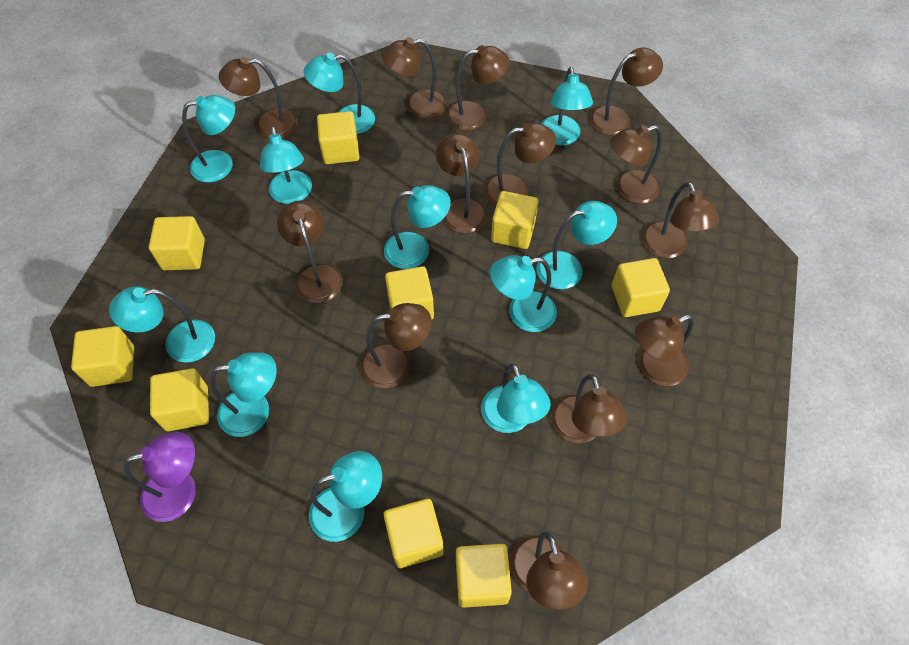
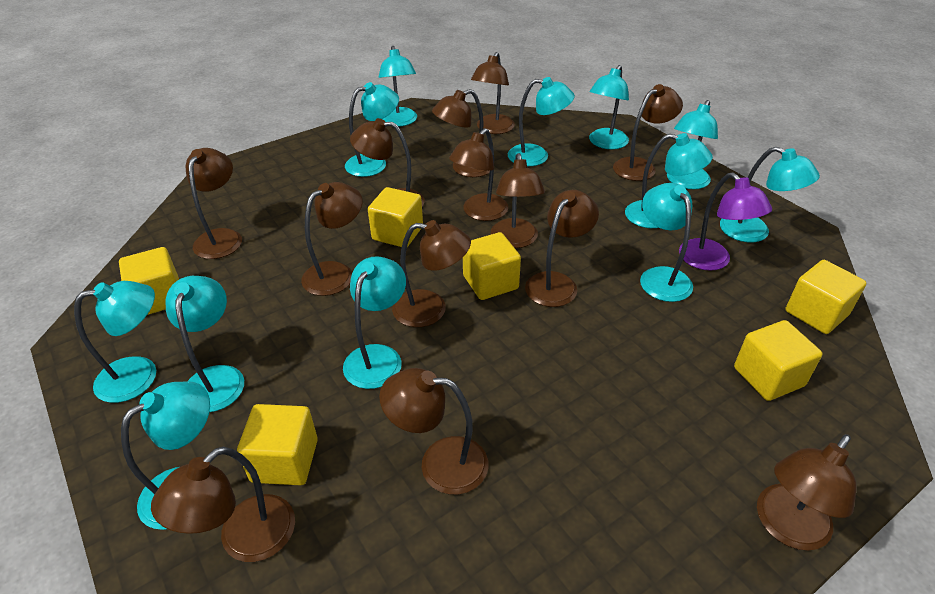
turquoise lamp: 11 -> 12
yellow cube: 9 -> 6

